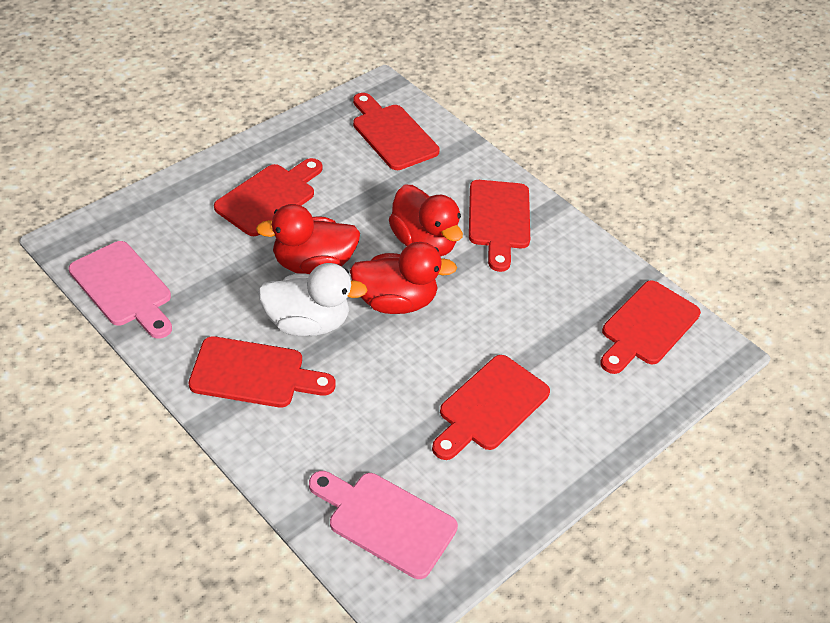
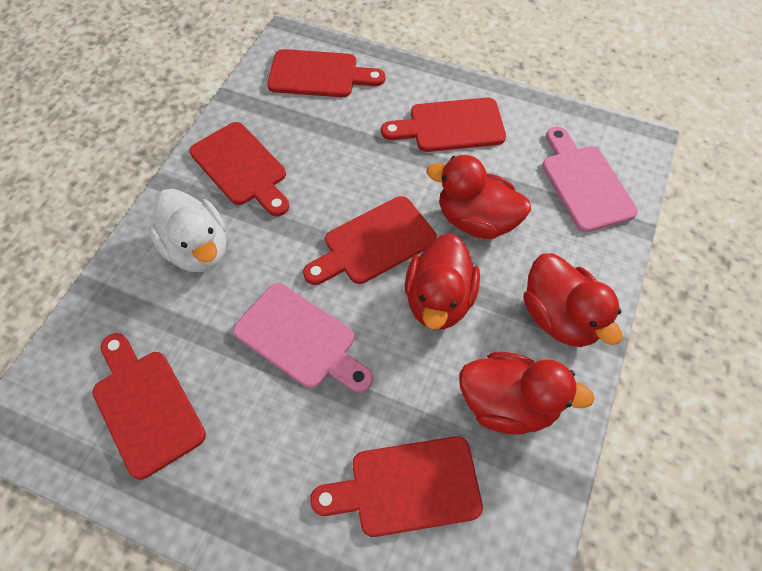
red duck: 3 -> 4

